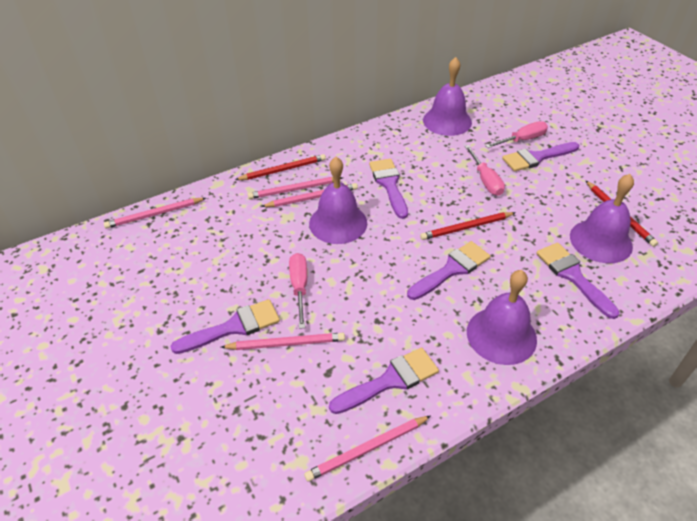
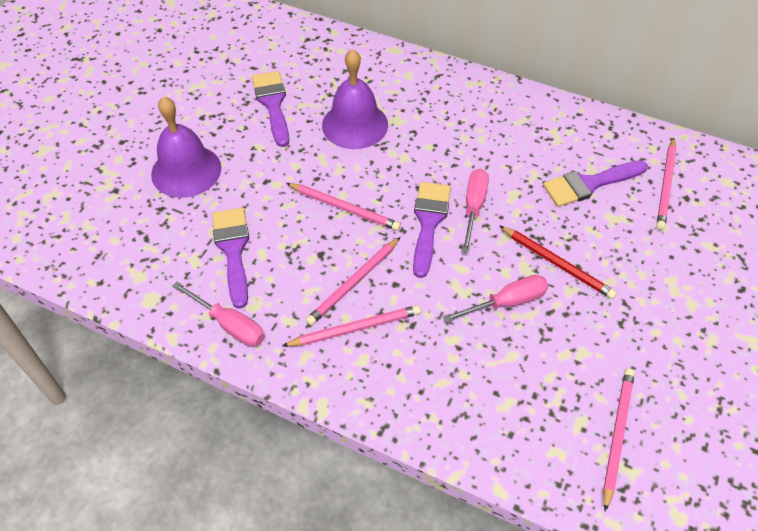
purple bell: 4 -> 2
purple brush: 6 -> 4
red pencil: 3 -> 1

